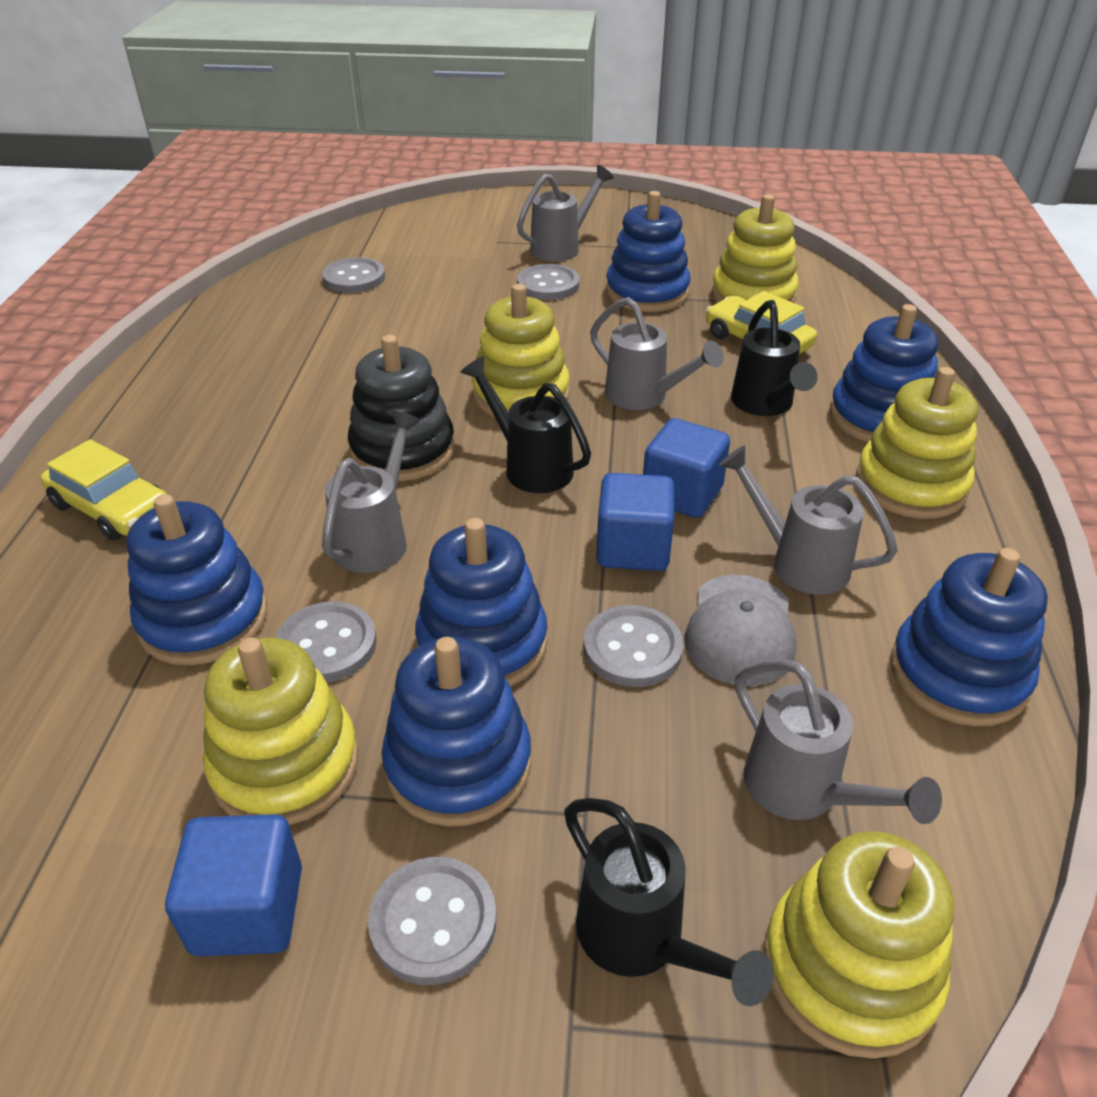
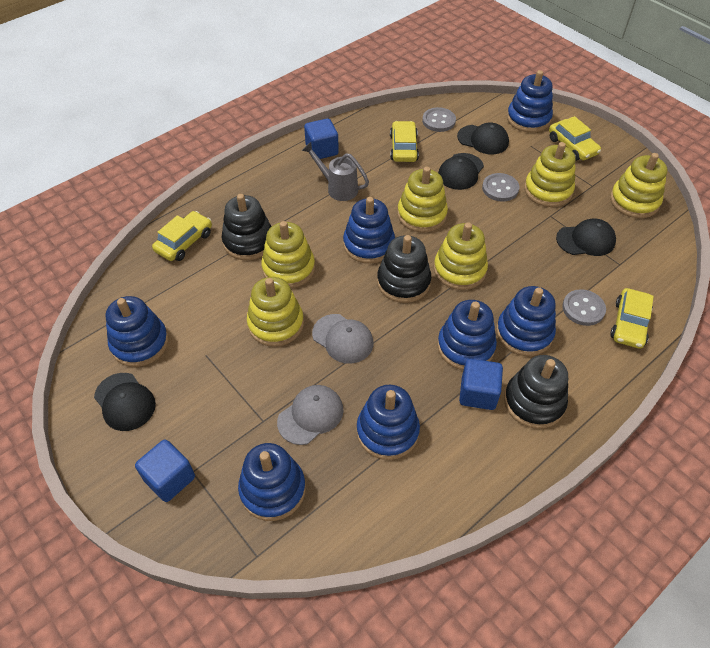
black cap: 0 -> 4
black stacking toy: 1 -> 3
black watering can: 3 -> 0
blue stacking toy: 6 -> 7
grey button: 5 -> 3
grey cap: 1 -> 2
grey watering can: 5 -> 1
yellow car: 2 -> 4
yellow stacking toy: 5 -> 6

